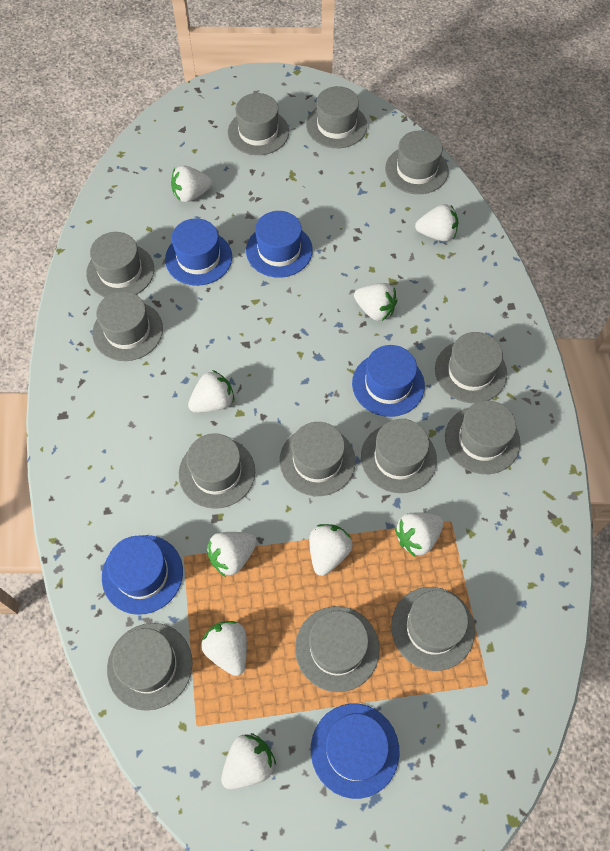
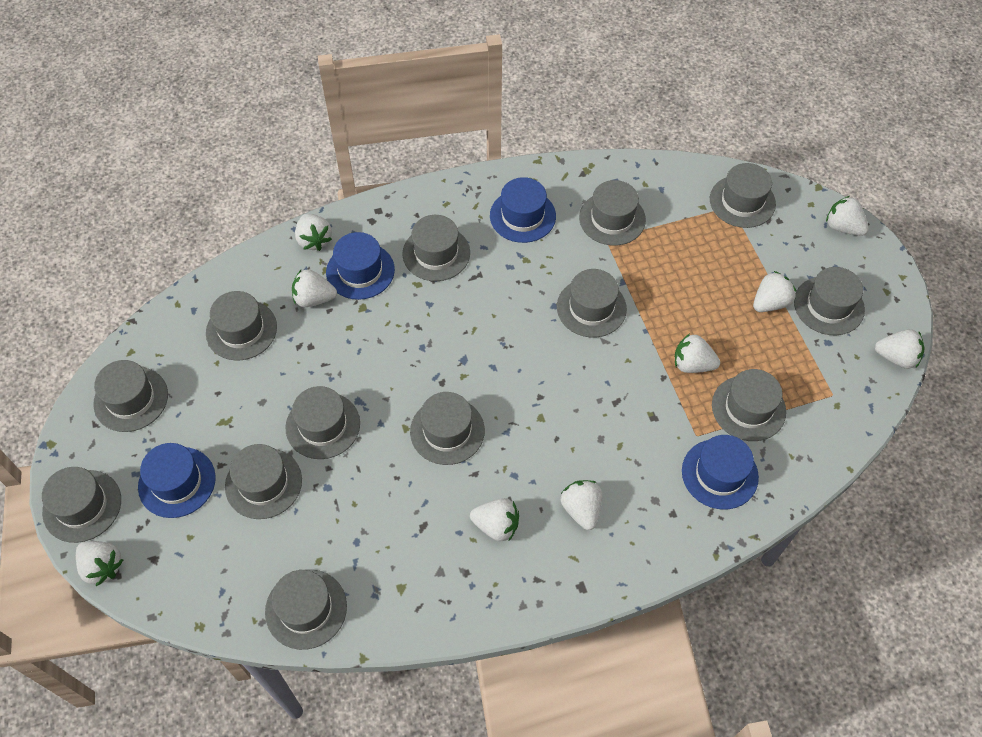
blue hat: 5 -> 4

